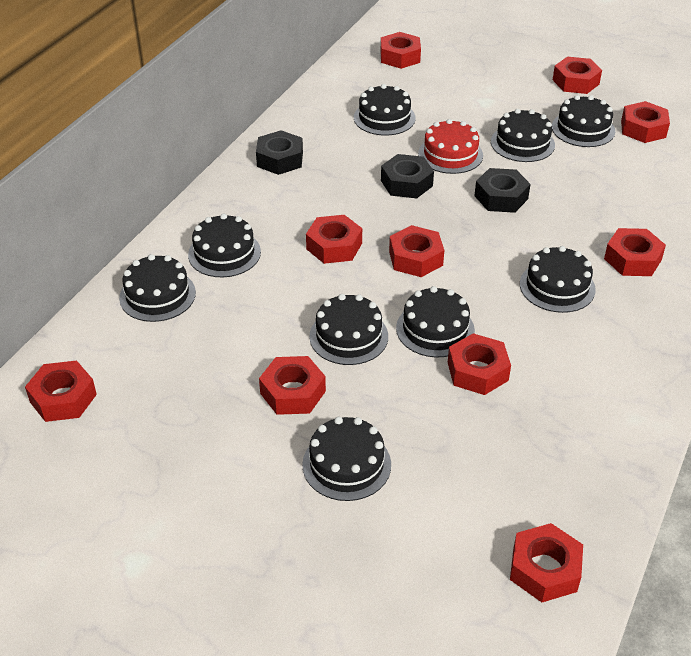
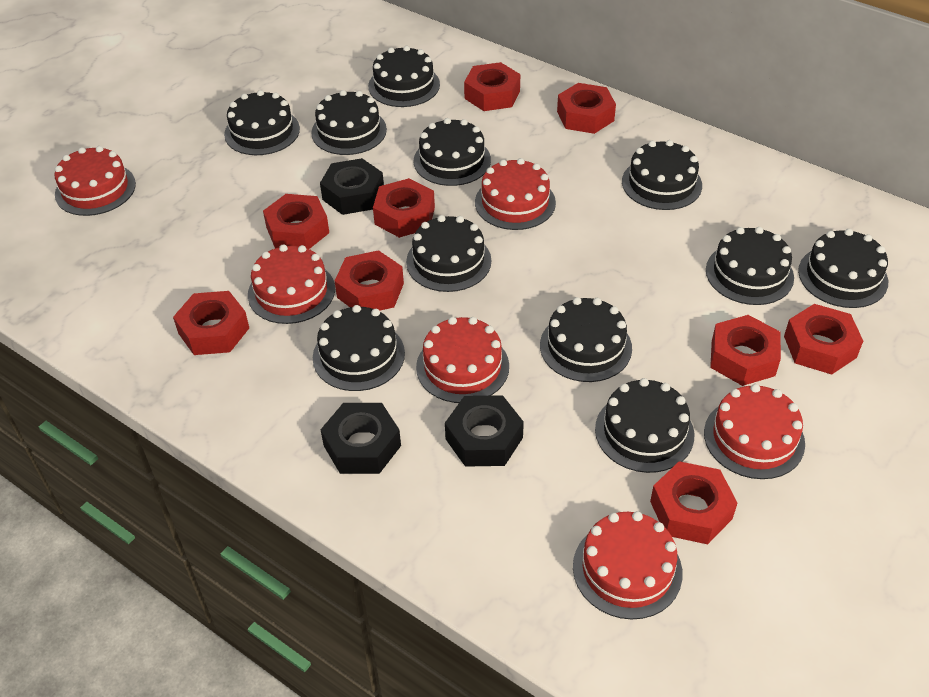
black cake: 9 -> 11
red cake: 1 -> 6
red nut: 10 -> 9

